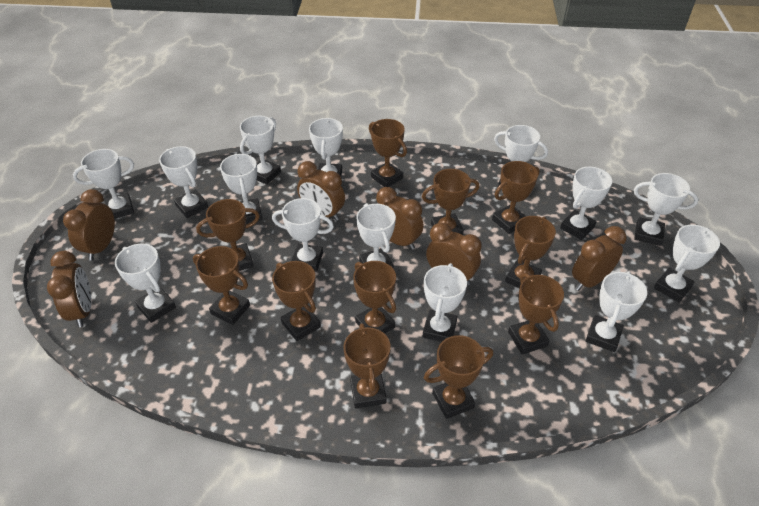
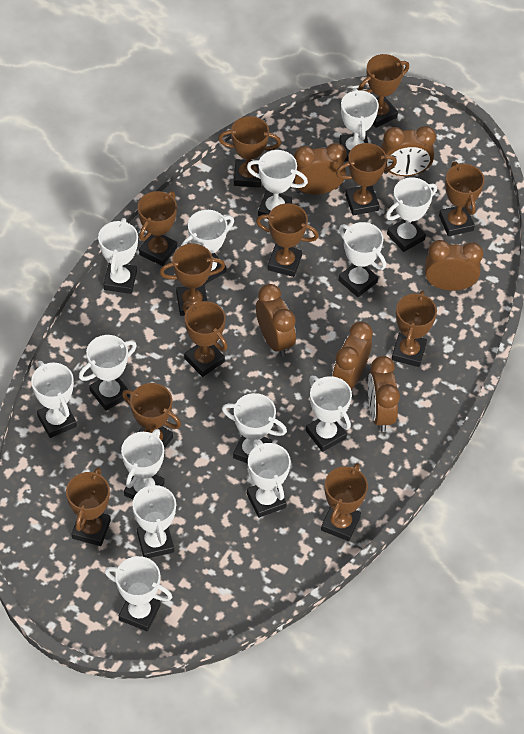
brown trophy: 11 -> 12

